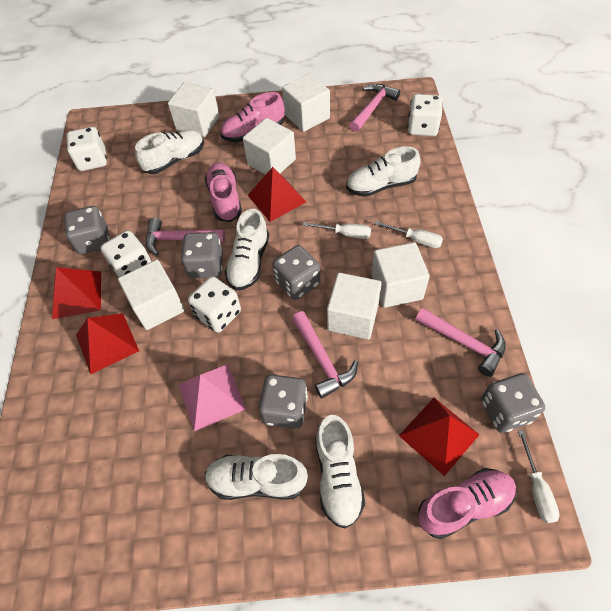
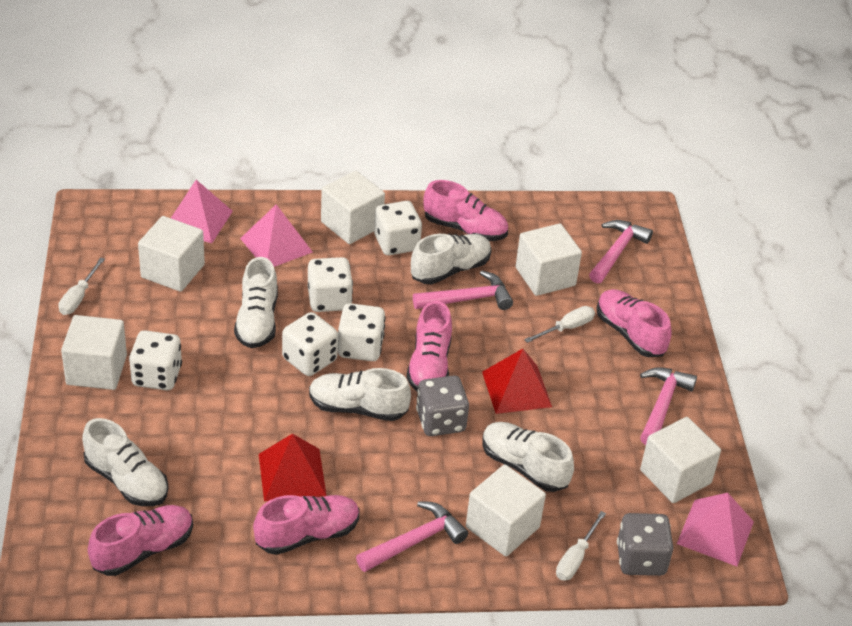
grey dice: 5 -> 2
pink pyramid: 1 -> 3
pink shoe: 3 -> 5
red pyramid: 4 -> 2
white dice: 4 -> 5

